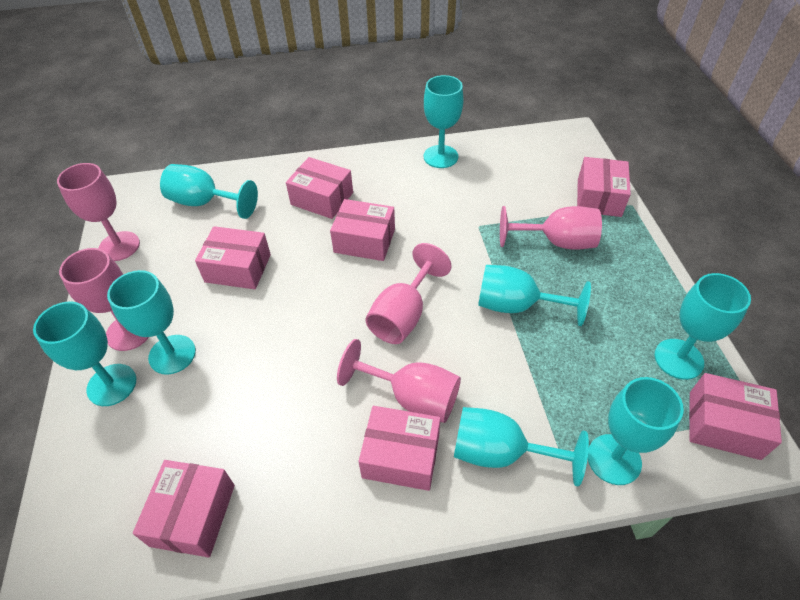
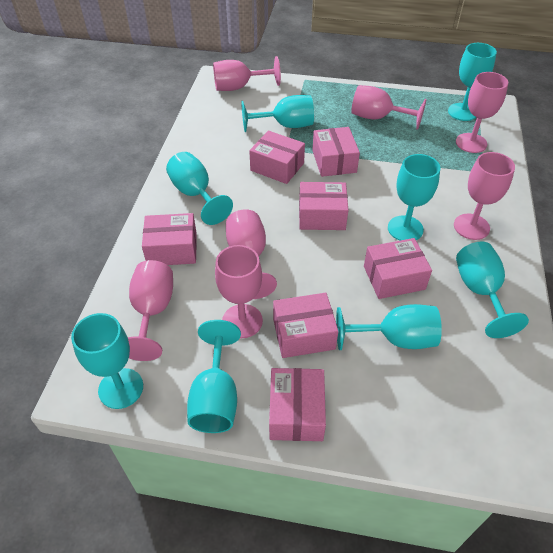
pink goblet: 5 -> 7

